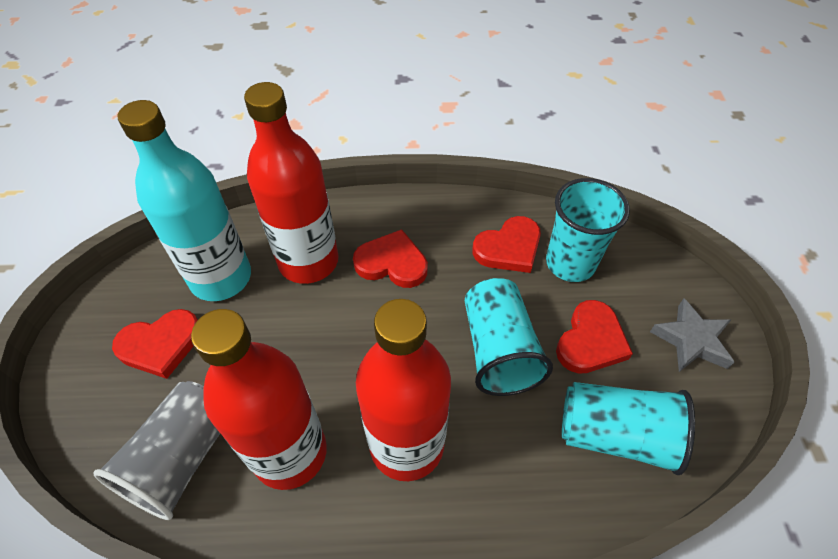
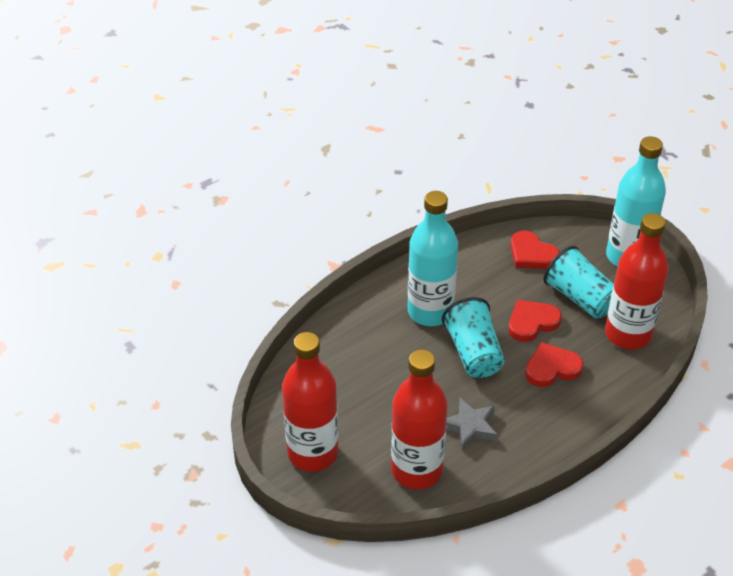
grey cup: 1 -> 0
red heart: 4 -> 3
turquoise bottle: 1 -> 2
turquoise cup: 3 -> 2

